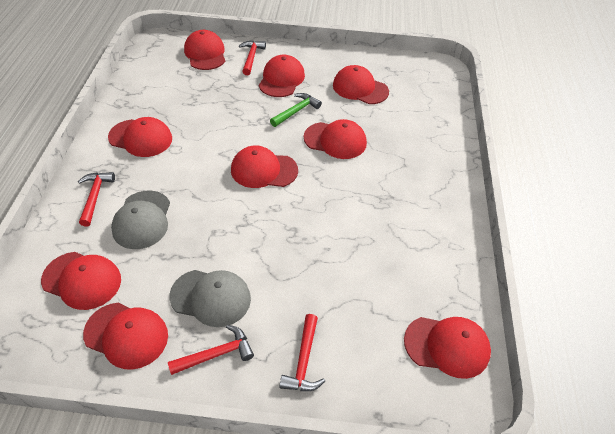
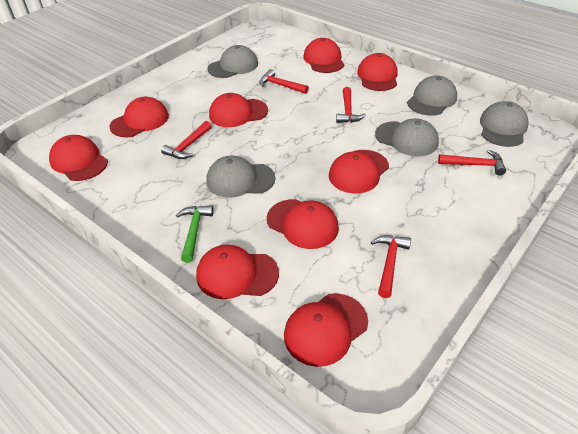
grey cap: 2 -> 5
red hammer: 4 -> 5

